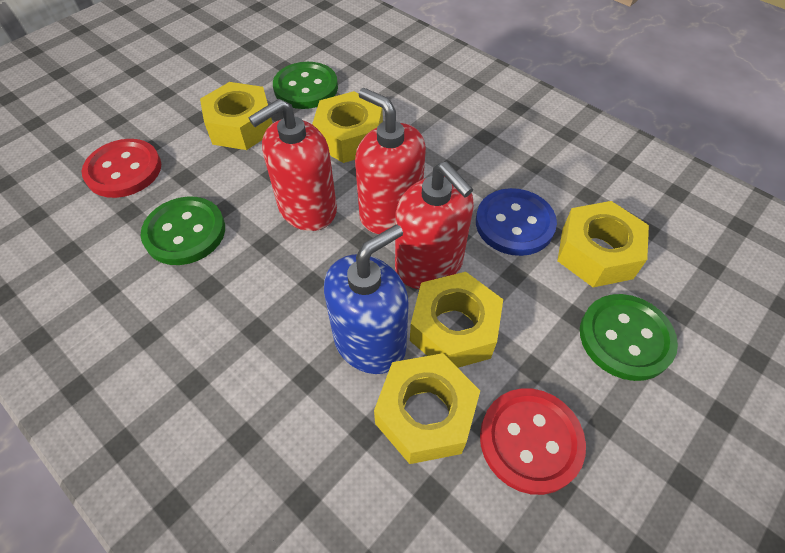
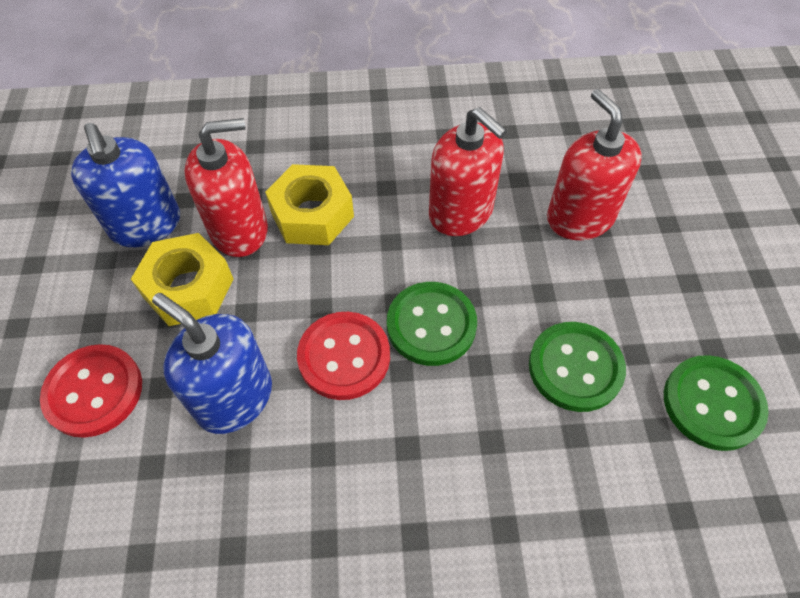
blue button: 1 -> 0
blue soap dispenser: 1 -> 2
yellow nut: 5 -> 2

